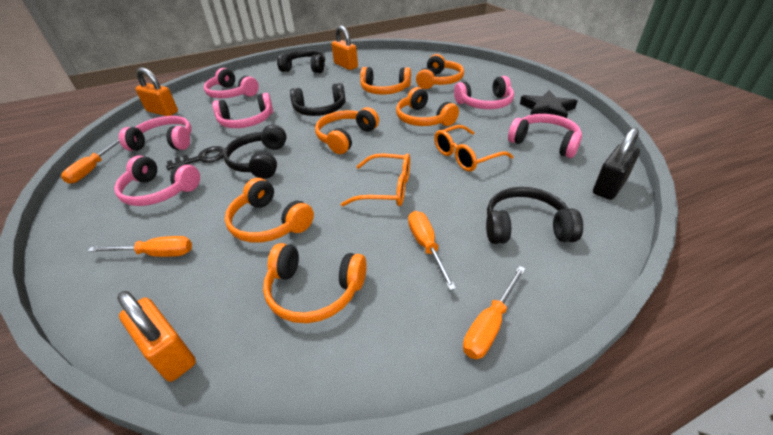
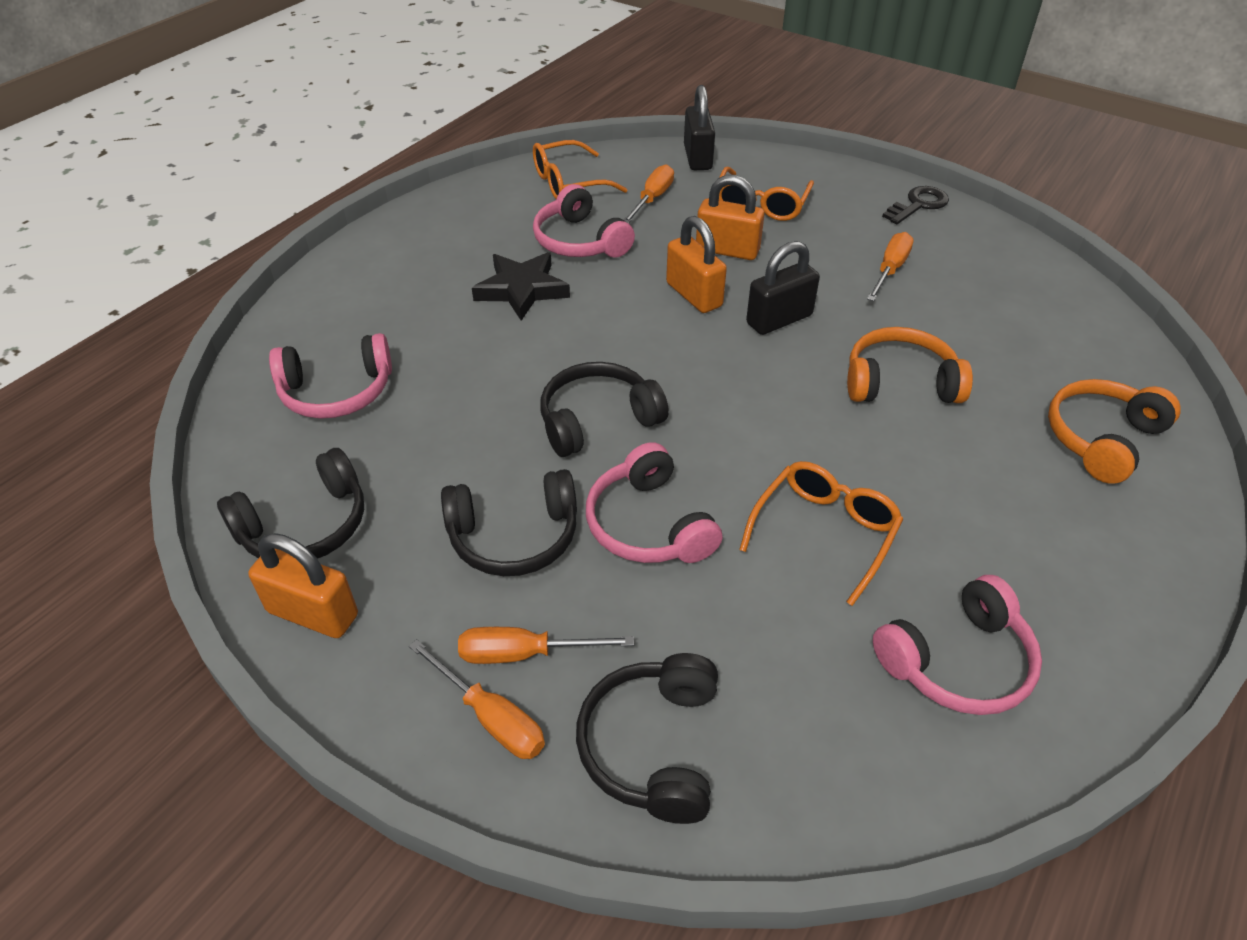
black padlock: 1 -> 2
orange glasses: 2 -> 3
orange headphones: 6 -> 2
pink headphones: 6 -> 4

